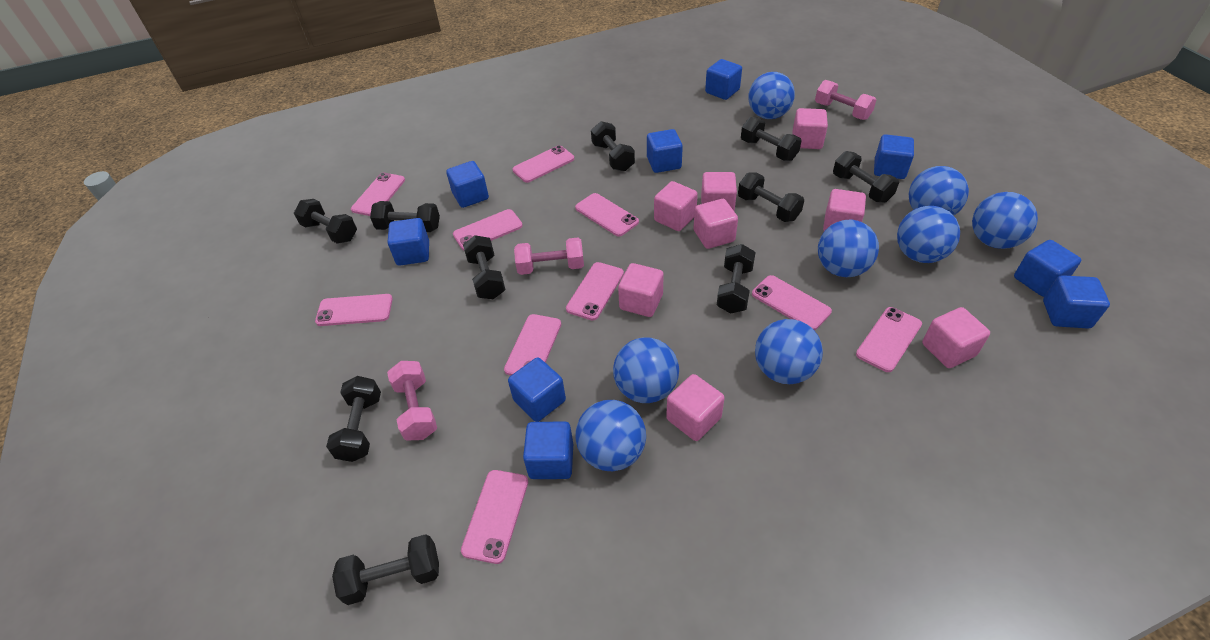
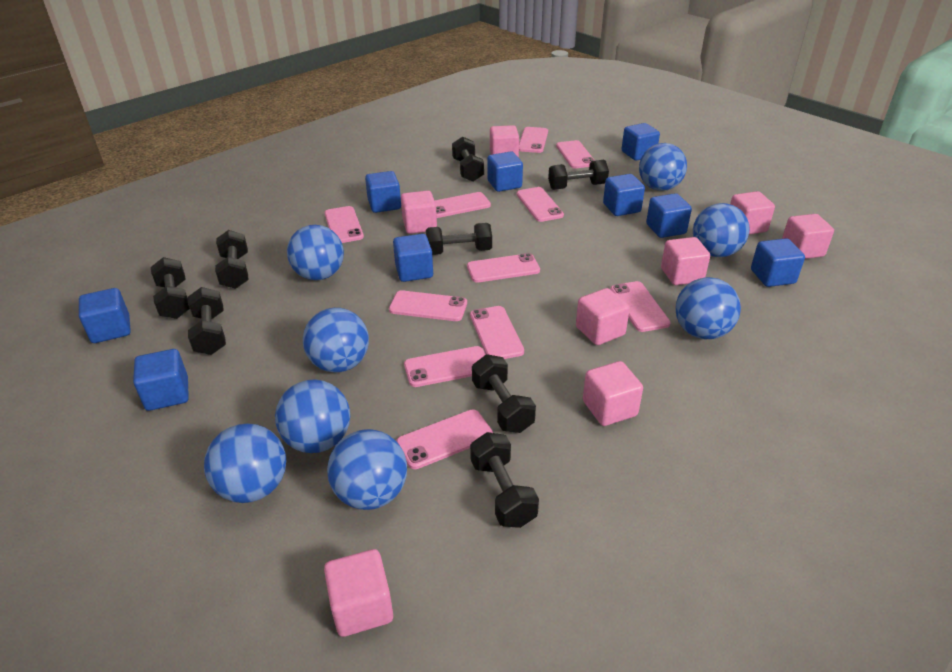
black dumbbell: 10 -> 8
pink dumbbell: 3 -> 0
pink phone: 10 -> 11

